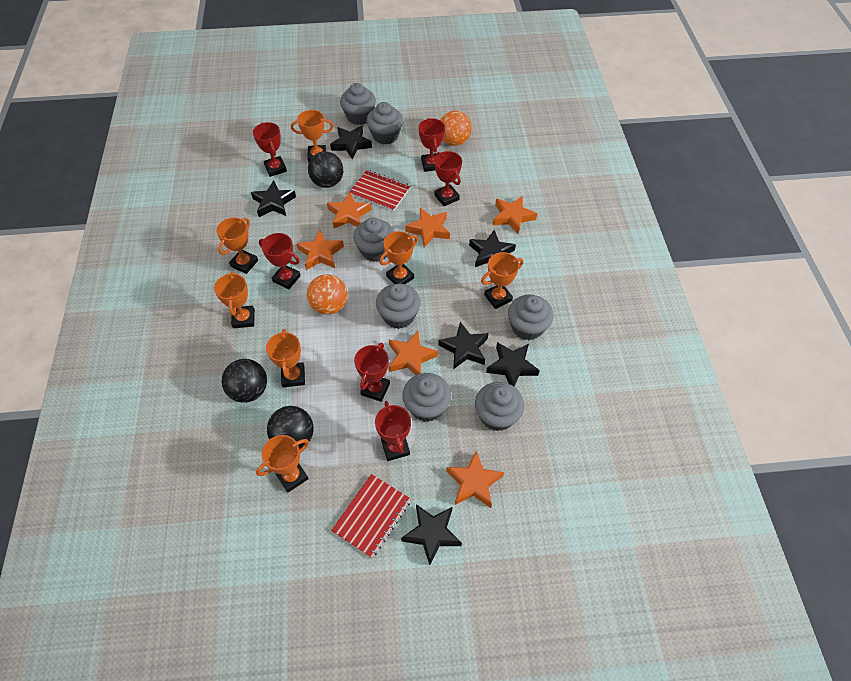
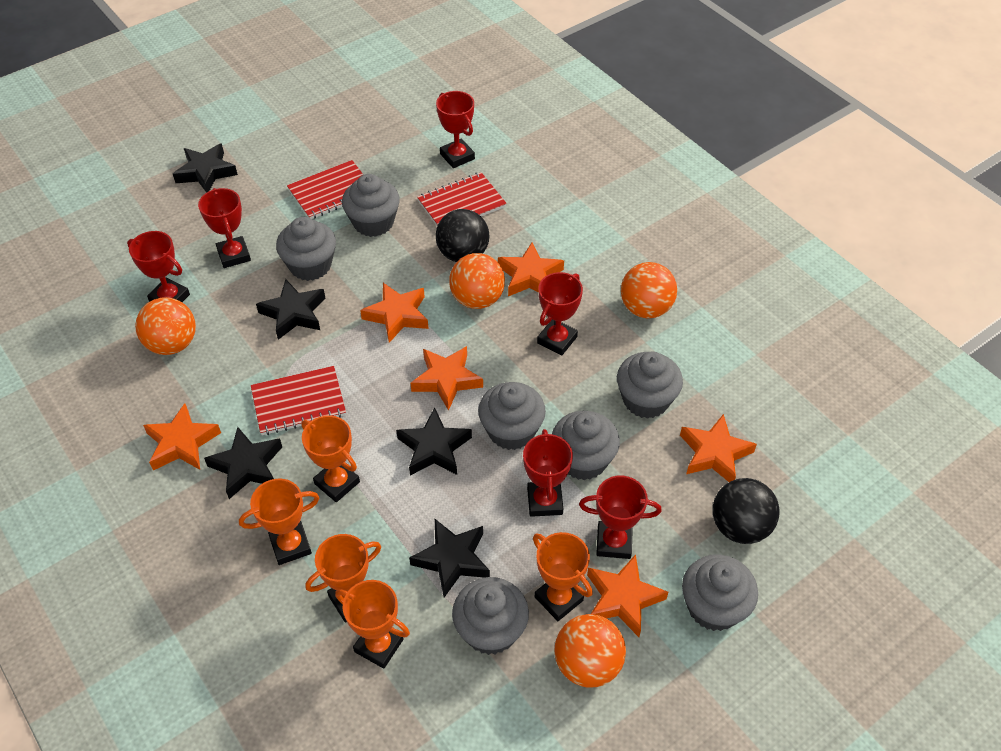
black ball: 3 -> 2
black star: 6 -> 5
orange ball: 2 -> 4
orange trophy: 7 -> 5
red notebook: 2 -> 3

